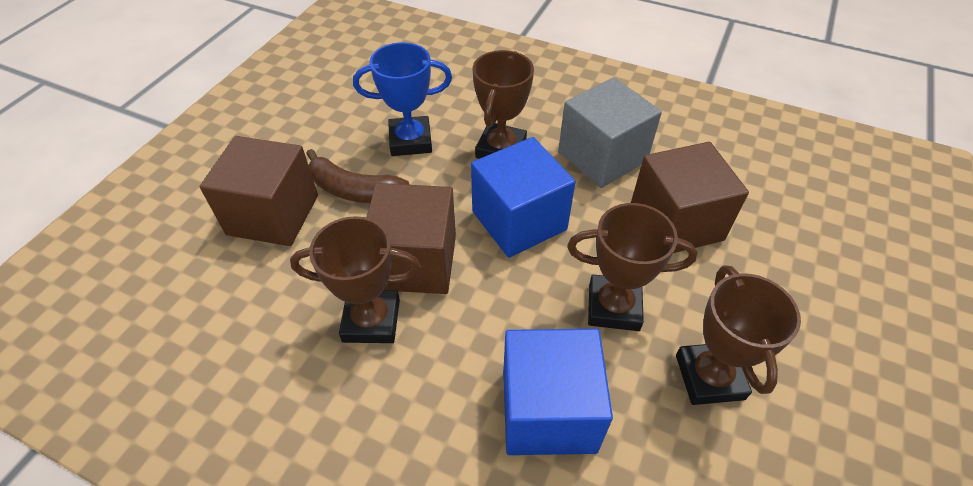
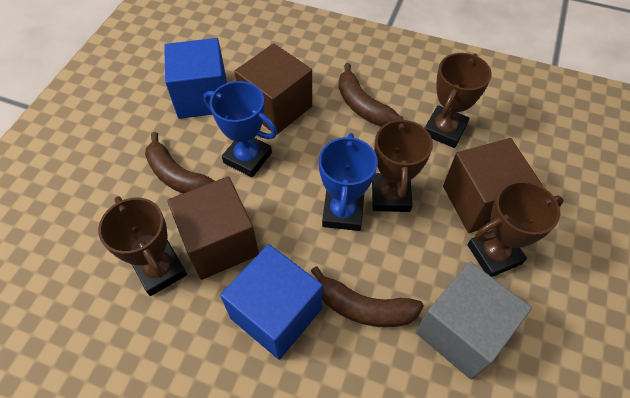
blue trophy: 1 -> 2
brown banana: 1 -> 3

